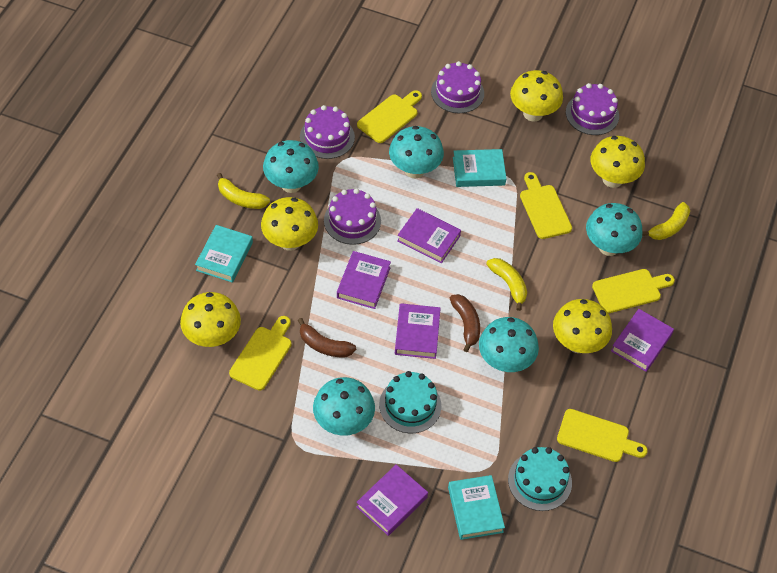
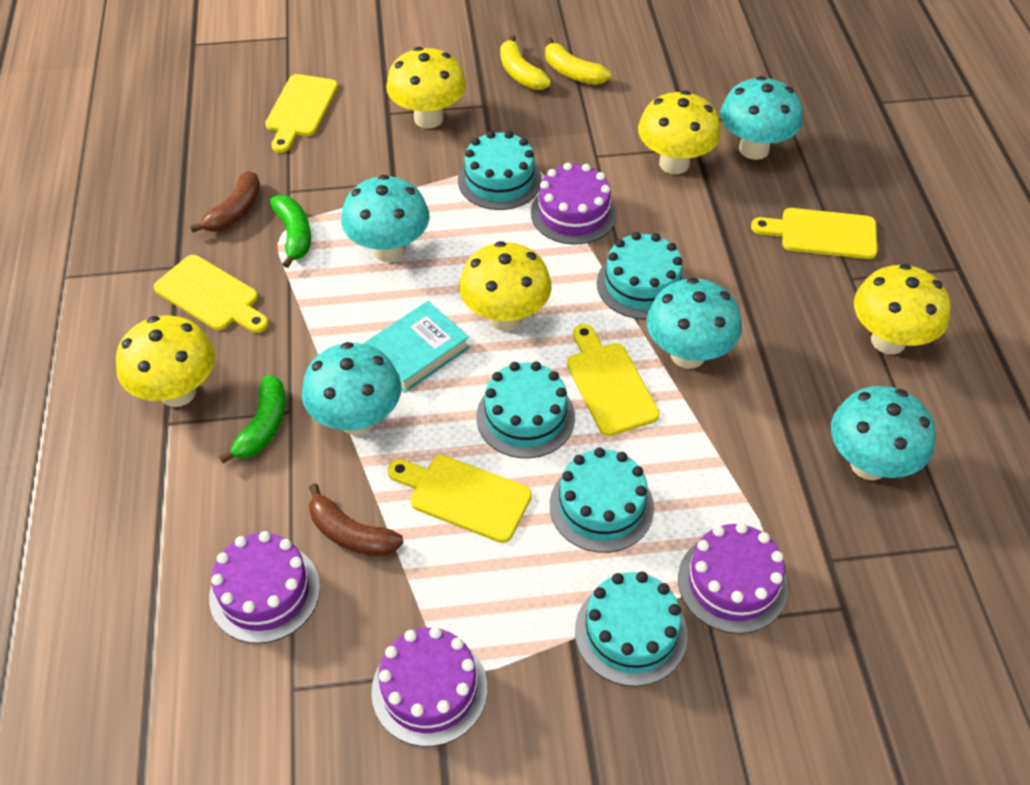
green banana: 0 -> 2
purple book: 5 -> 0
turquoise book: 3 -> 1
turquoise cake: 2 -> 5
yellow banana: 3 -> 2

